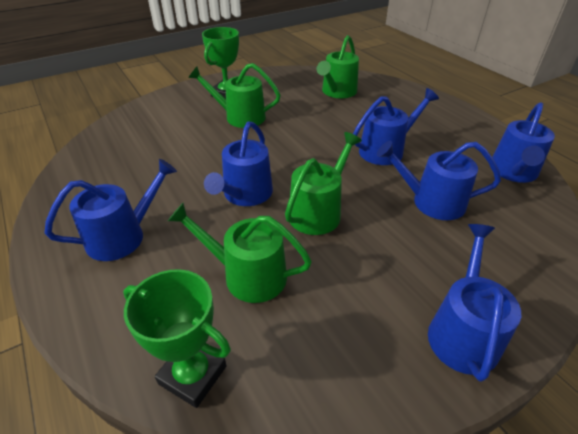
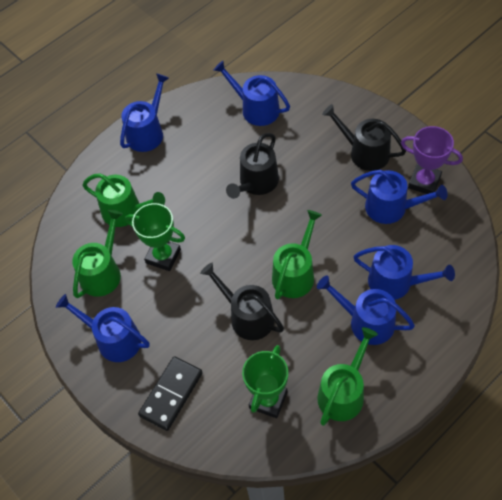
black domino: 0 -> 1
black watering can: 0 -> 3
purple trophy: 0 -> 1

